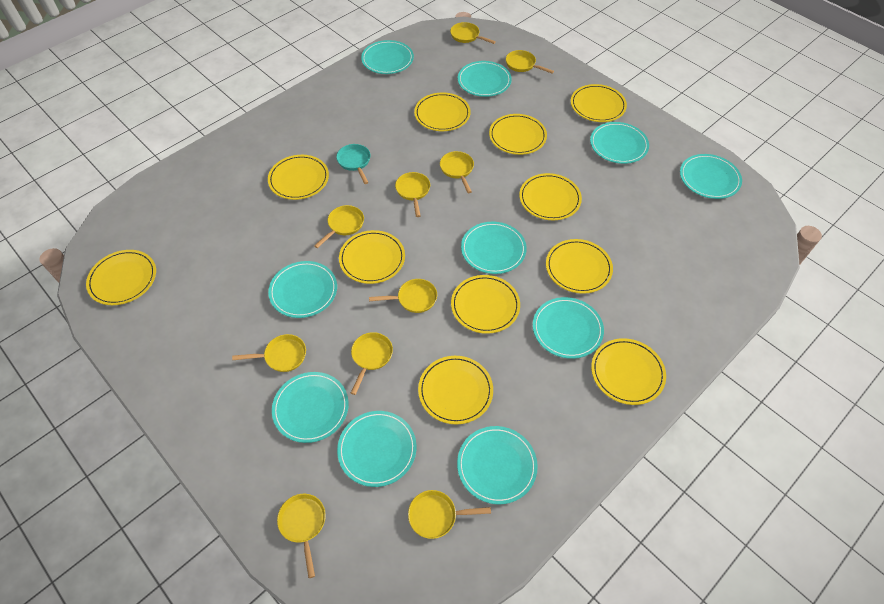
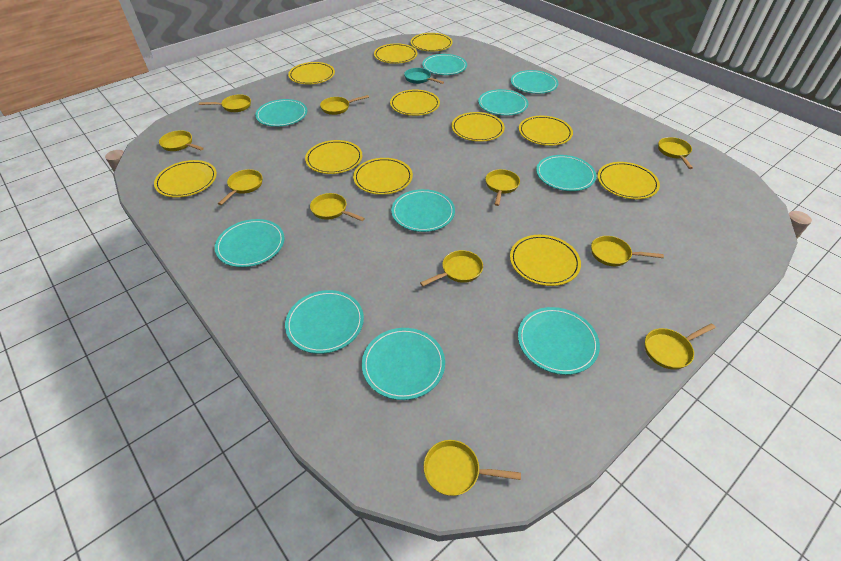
yellow pan: 10 -> 11

